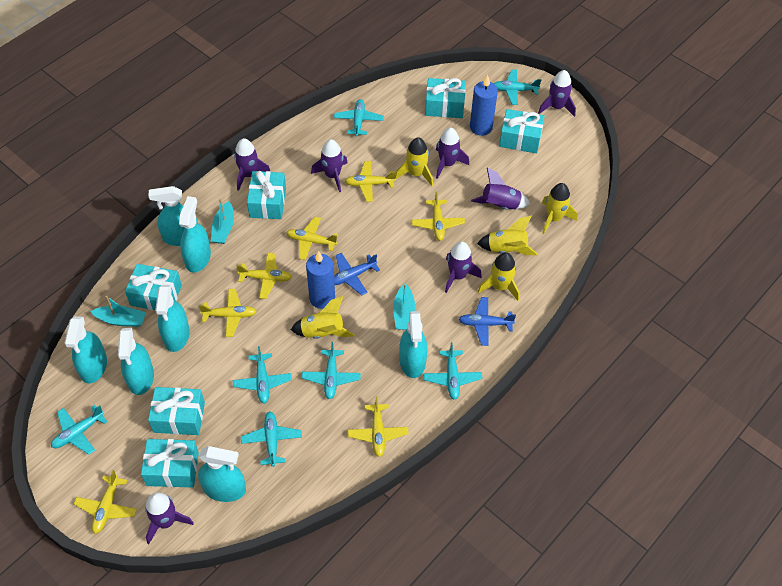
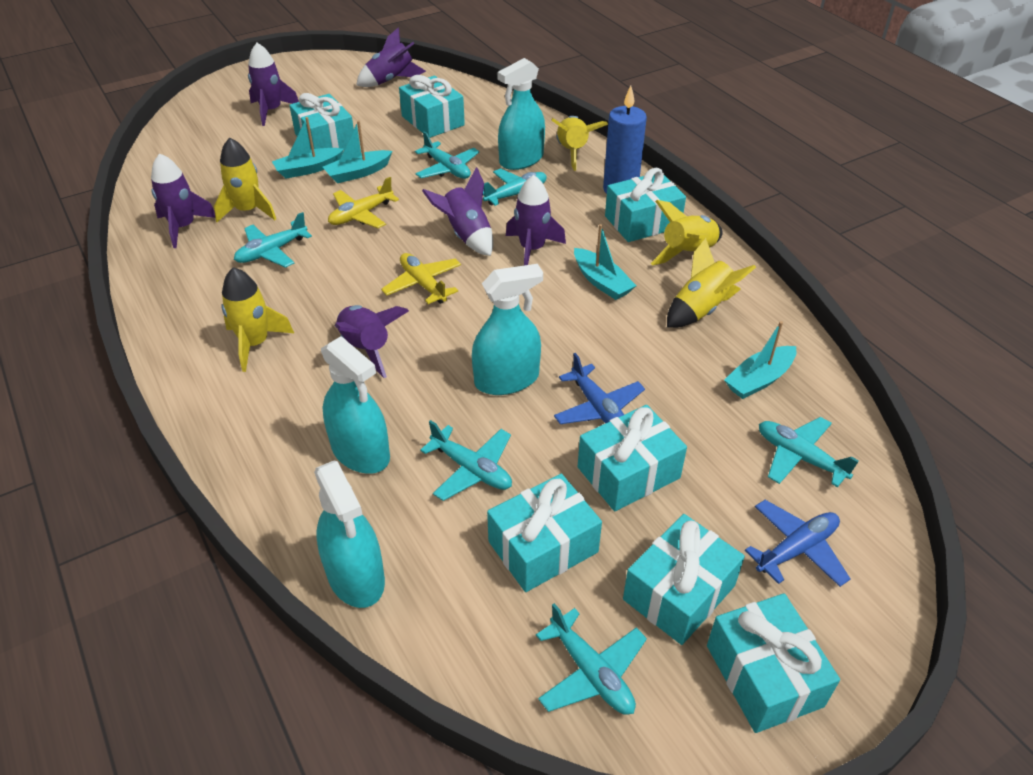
blue candle: 2 -> 1
purple rocket: 7 -> 6
turquoise boat: 3 -> 4
turquoise gift: 6 -> 7
turquoise plane: 7 -> 6
turquoise spray bottle: 7 -> 4
yellow plane: 7 -> 2

